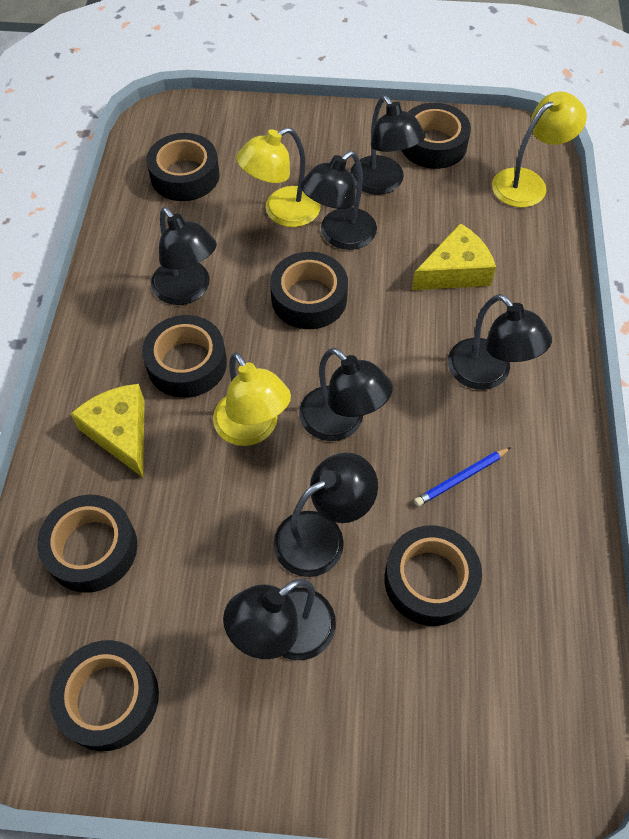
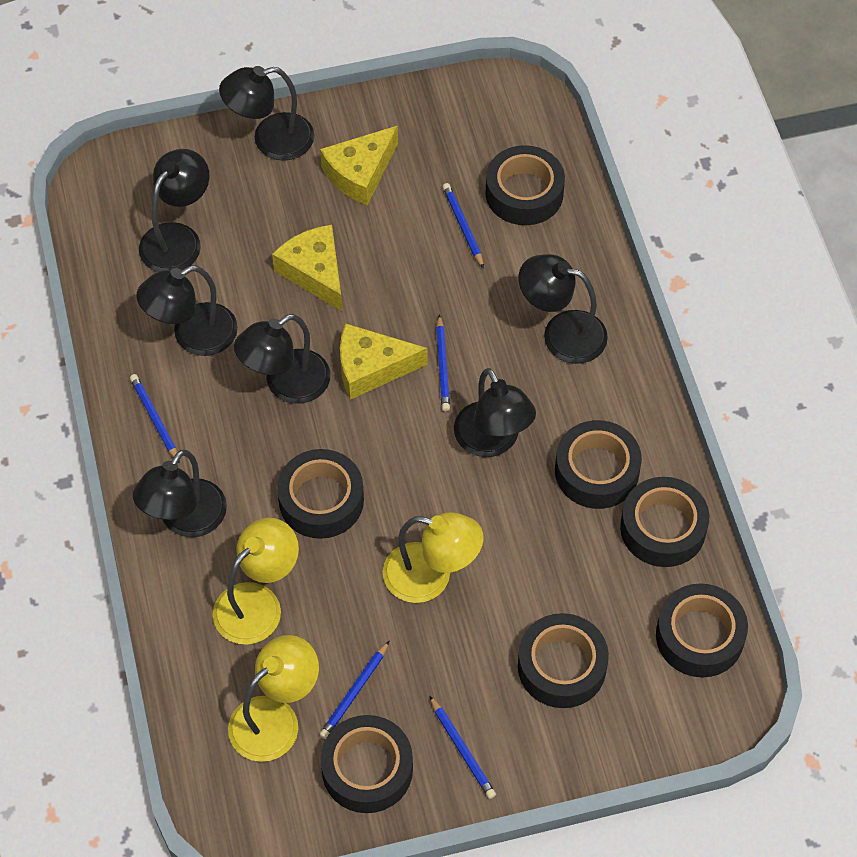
blue pencil: 1 -> 5
yellow cheese: 2 -> 3

